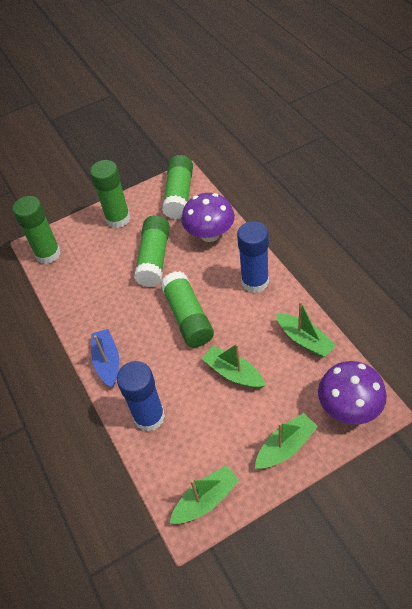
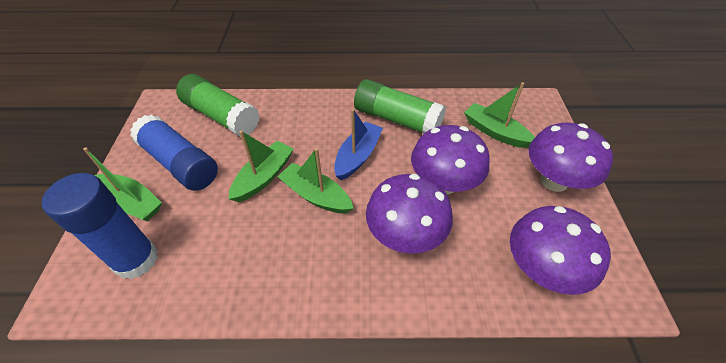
green glue stick: 5 -> 2
purple mushroom: 2 -> 4

